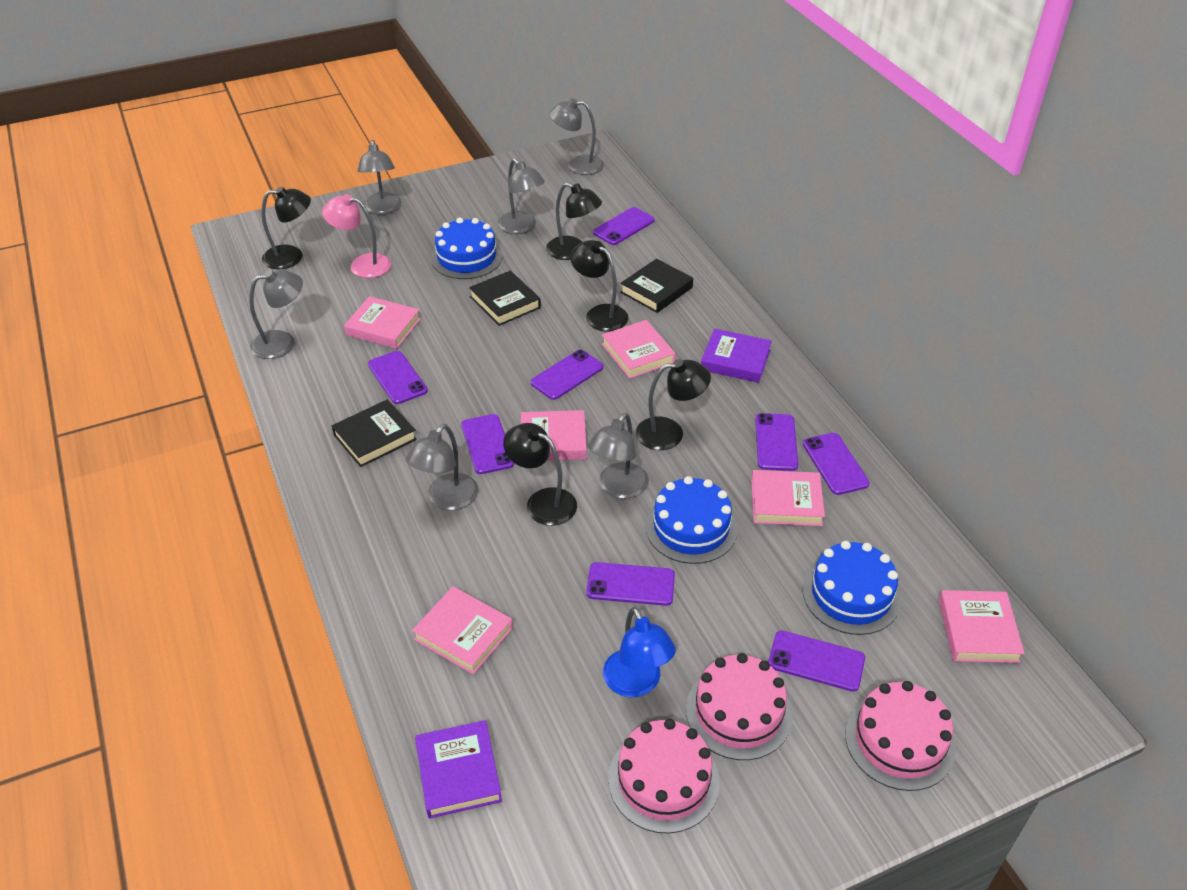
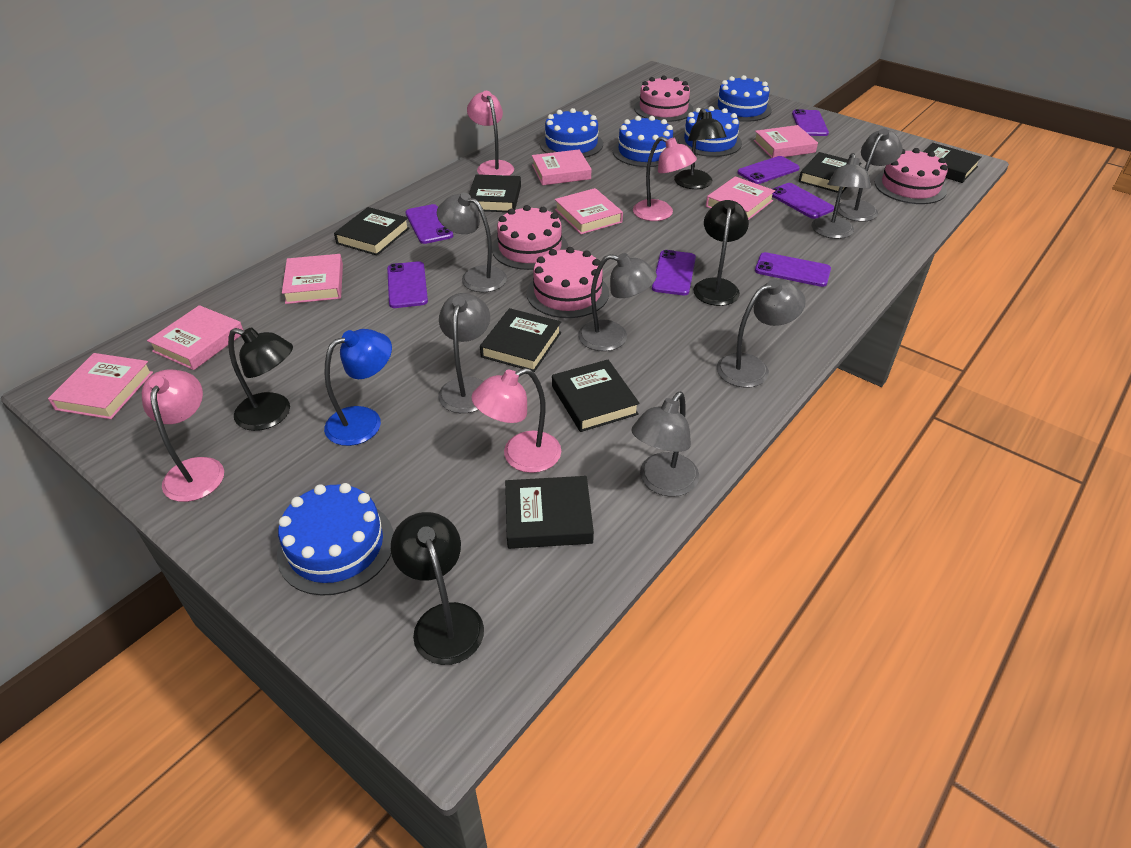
black book: 3 -> 7
black lamp: 5 -> 4
blue cake: 3 -> 5
grey lamp: 6 -> 7
pink book: 6 -> 7
pink cake: 3 -> 4
pink lamp: 1 -> 4
purple book: 2 -> 0
purple phone: 8 -> 7

